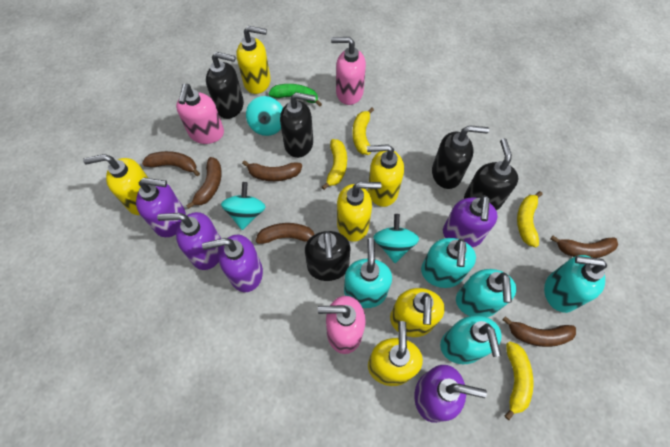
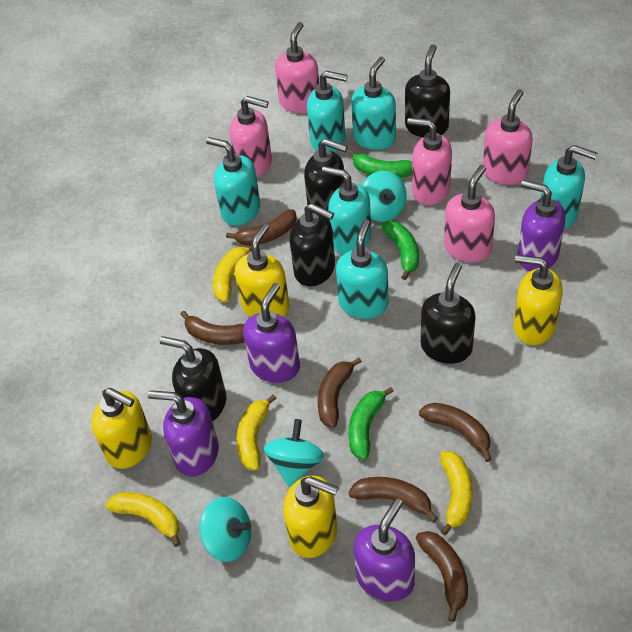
green banana: 1 -> 3
pink soap dispenser: 3 -> 5
purple soap dispenser: 5 -> 4
turquoise soap dispenser: 5 -> 6
yellow soap dispenser: 6 -> 4

